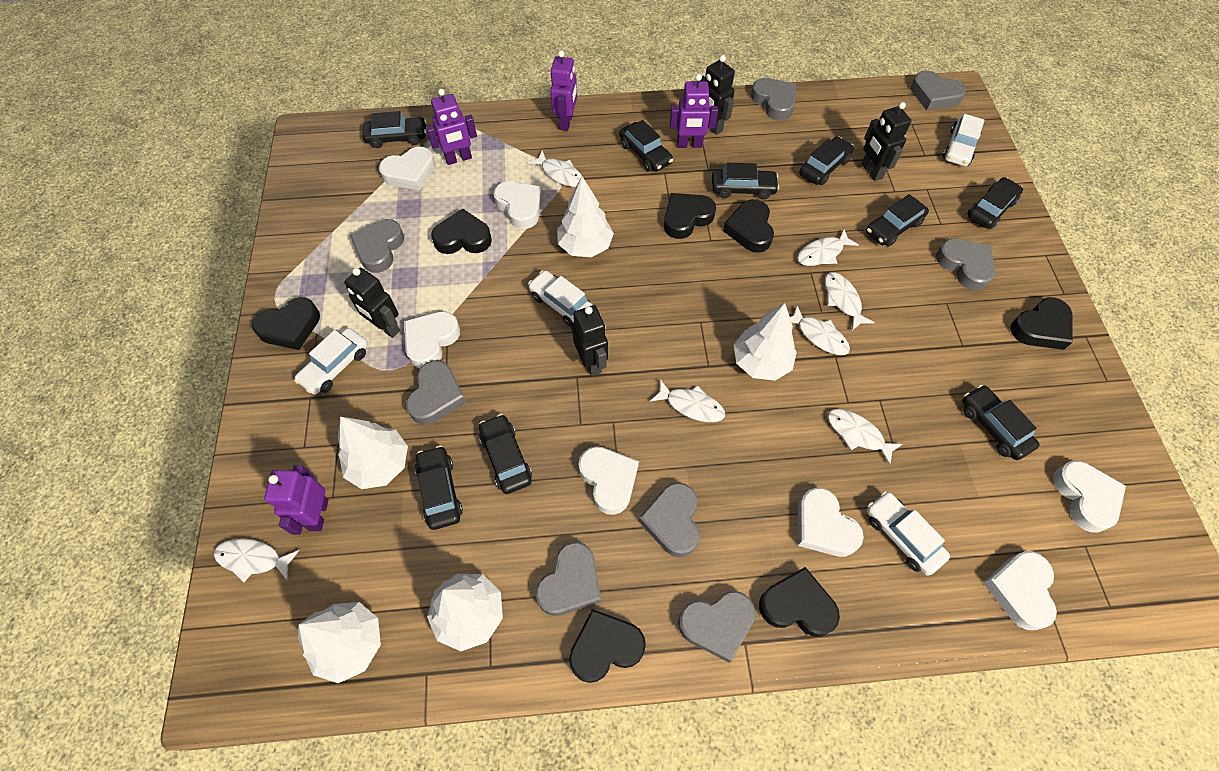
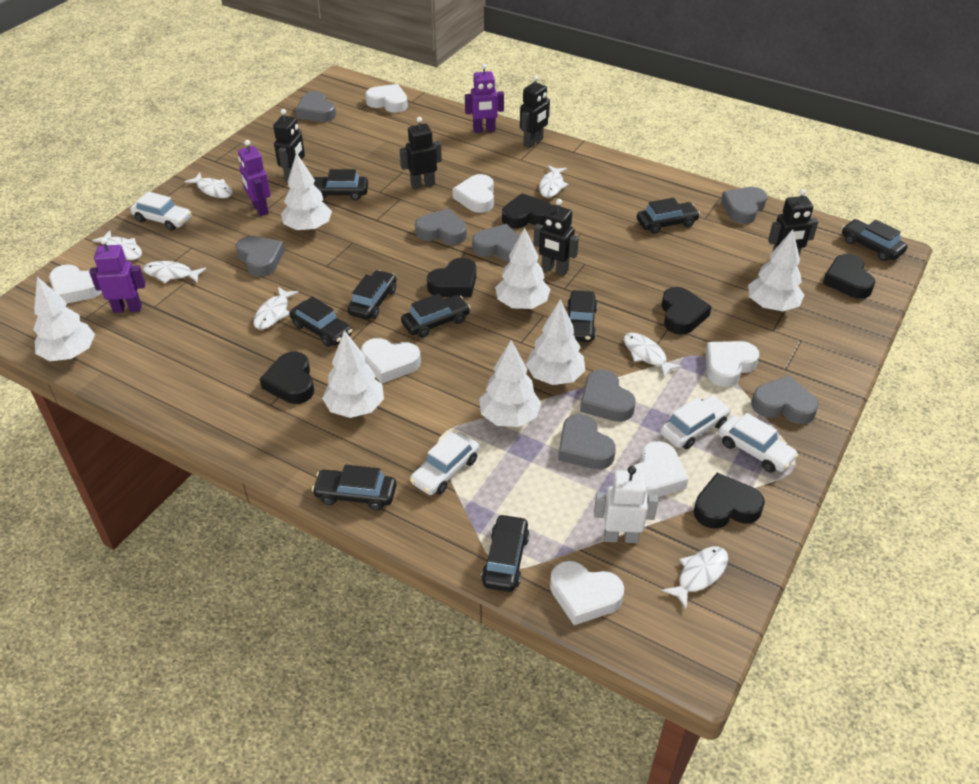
black heart: 7 -> 6
black robot: 4 -> 5
purple robot: 4 -> 3
white robot: 0 -> 1
white tree: 5 -> 7

